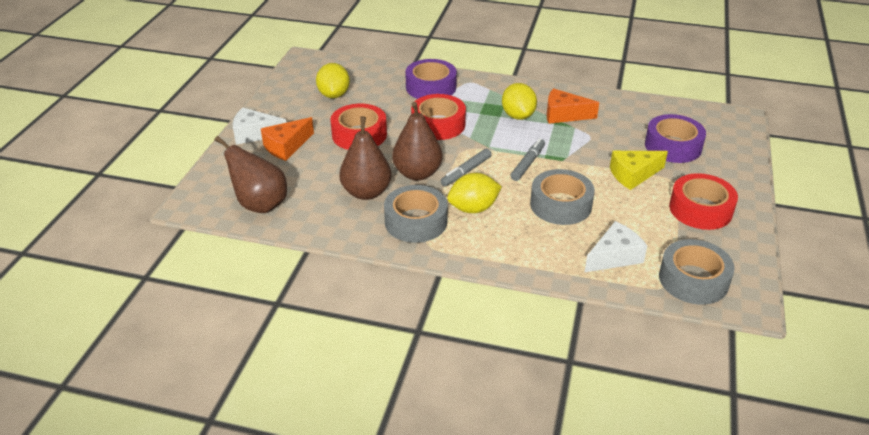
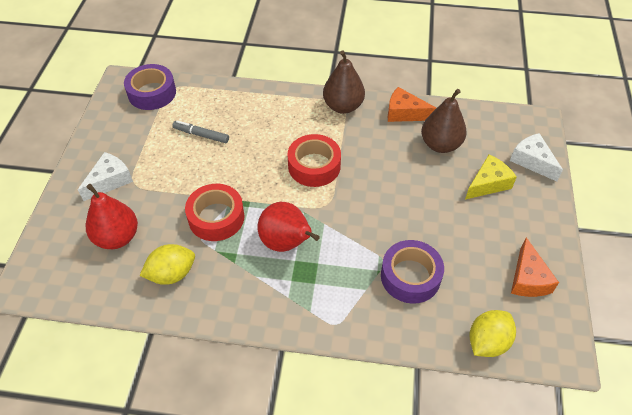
brown pear: 3 -> 2
grey marker: 2 -> 1
grey tape: 3 -> 0
red pear: 0 -> 2
red tape: 3 -> 2
yellow lemon: 3 -> 2

